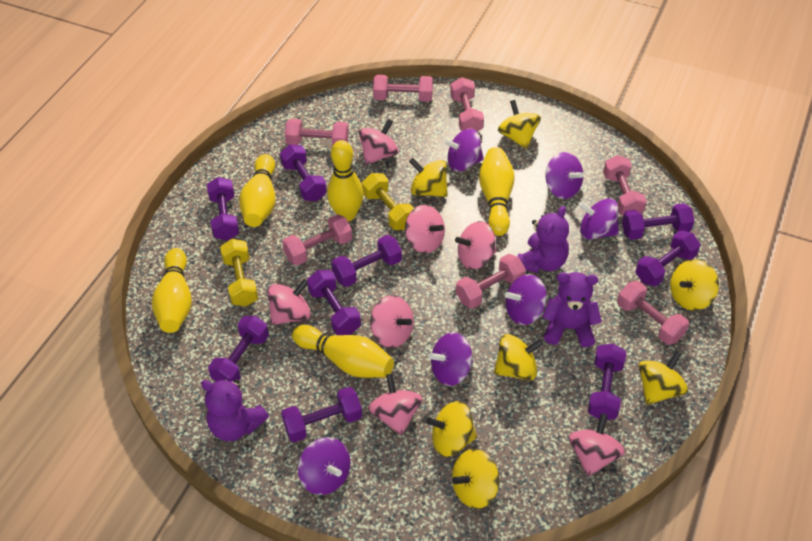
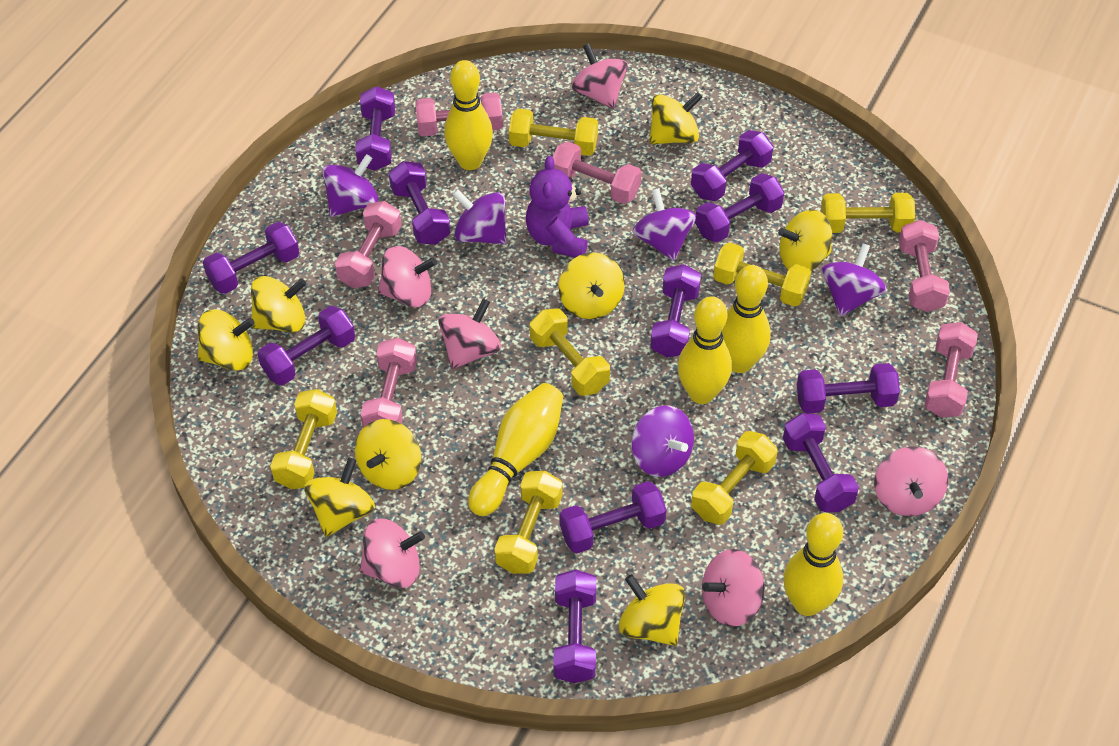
pink dumbbell: 7 -> 6
pink spinning top: 7 -> 6
purple dumbbell: 9 -> 11
purple spinning top: 6 -> 5
purple teddy bear: 3 -> 1
yellow dumbbell: 2 -> 7
yellow spinning top: 7 -> 8

